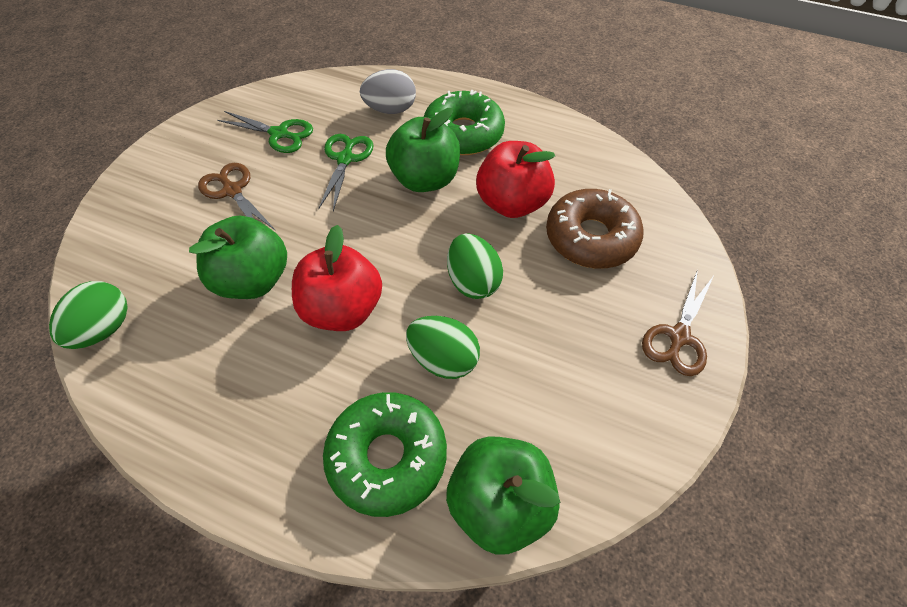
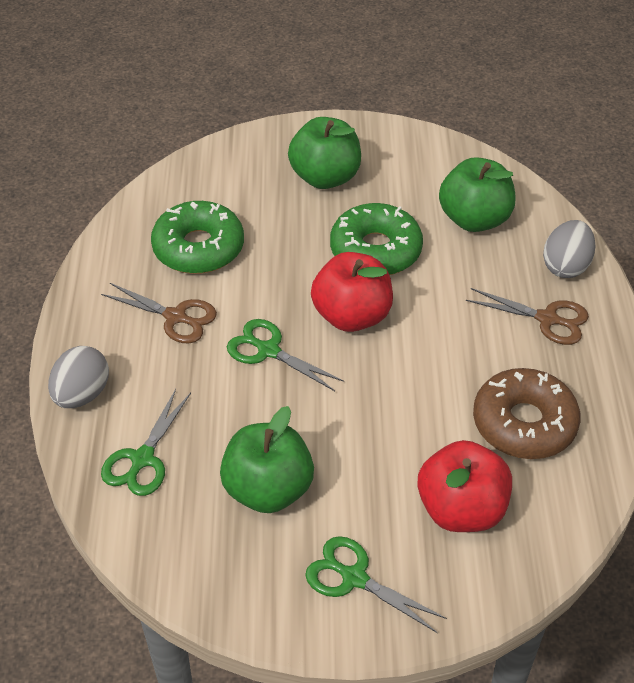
green egg: 3 -> 0
green scissors: 2 -> 3
grey egg: 1 -> 2

